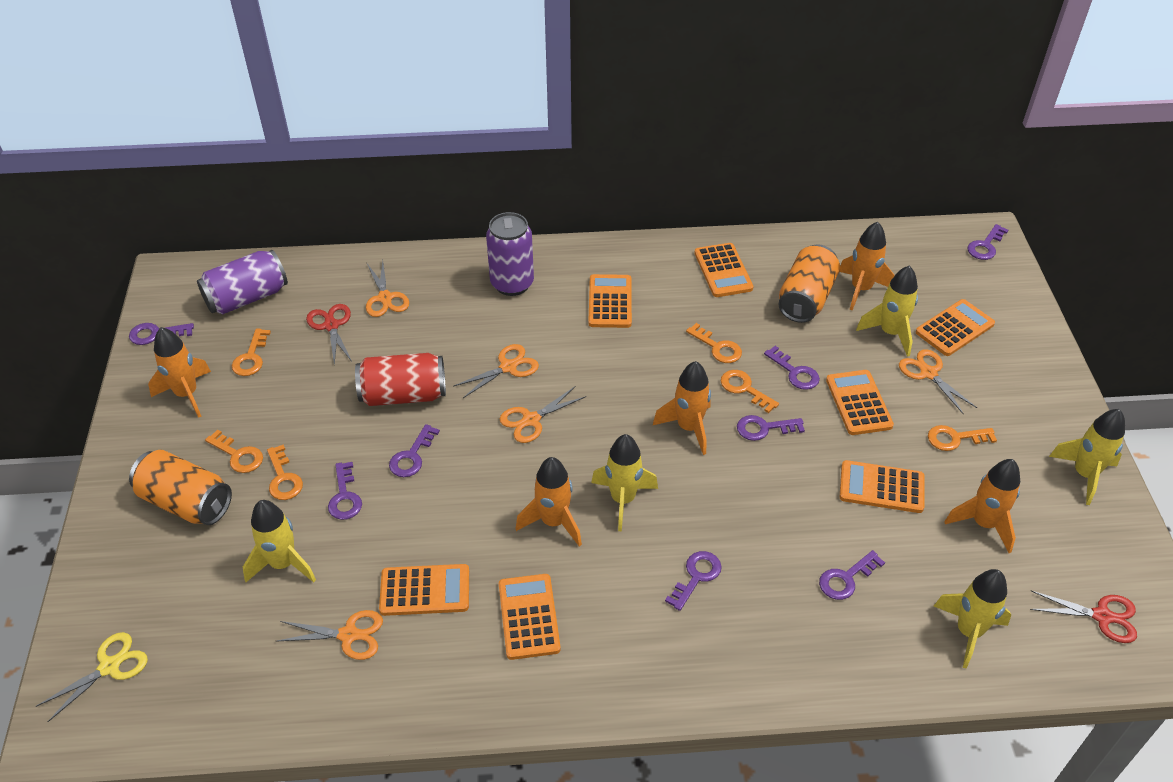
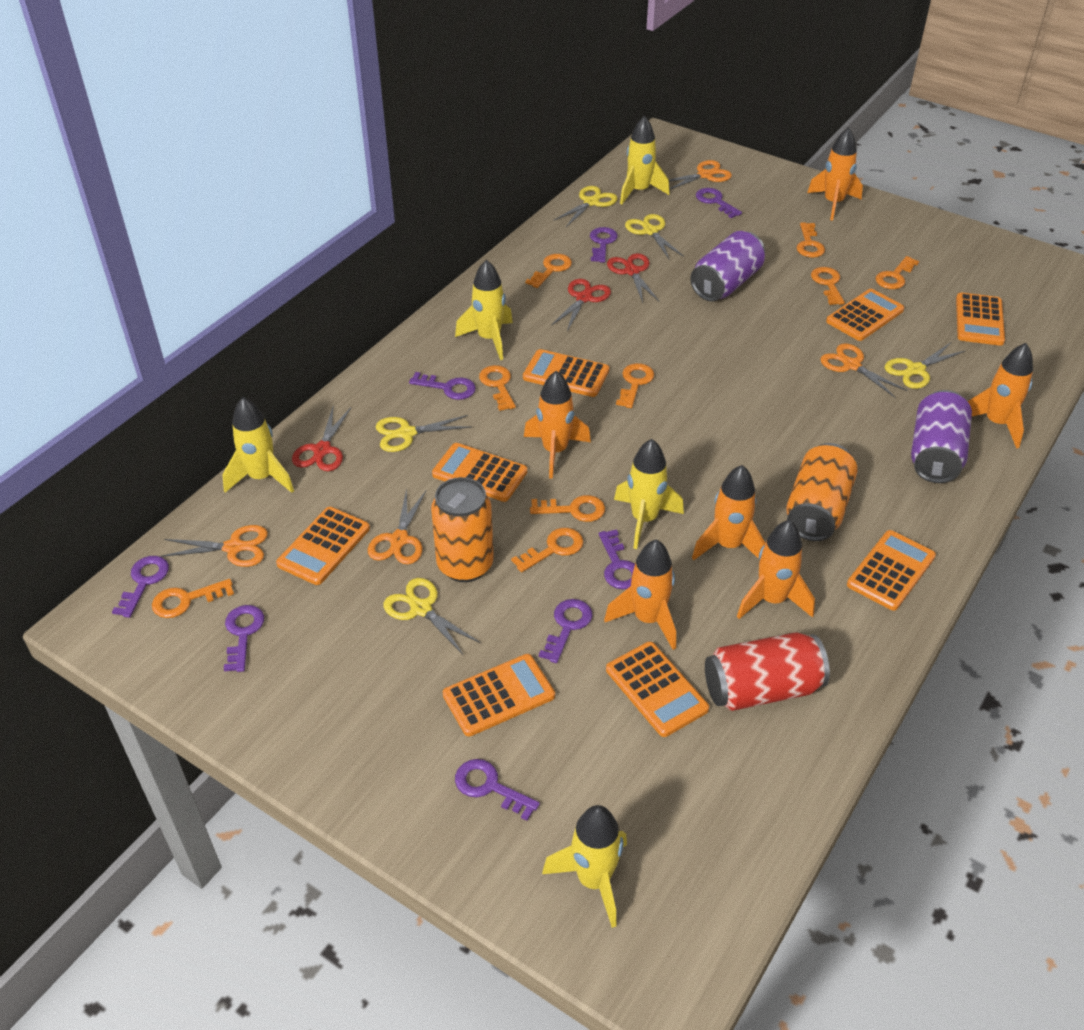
orange calculator: 7 -> 8
orange key: 6 -> 9
orange rocket: 5 -> 6
orange scissors: 5 -> 4
red scissors: 2 -> 3
yellow scissors: 1 -> 5

